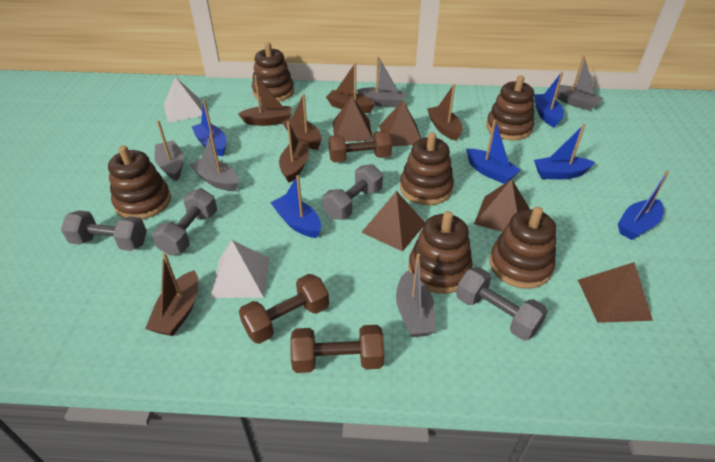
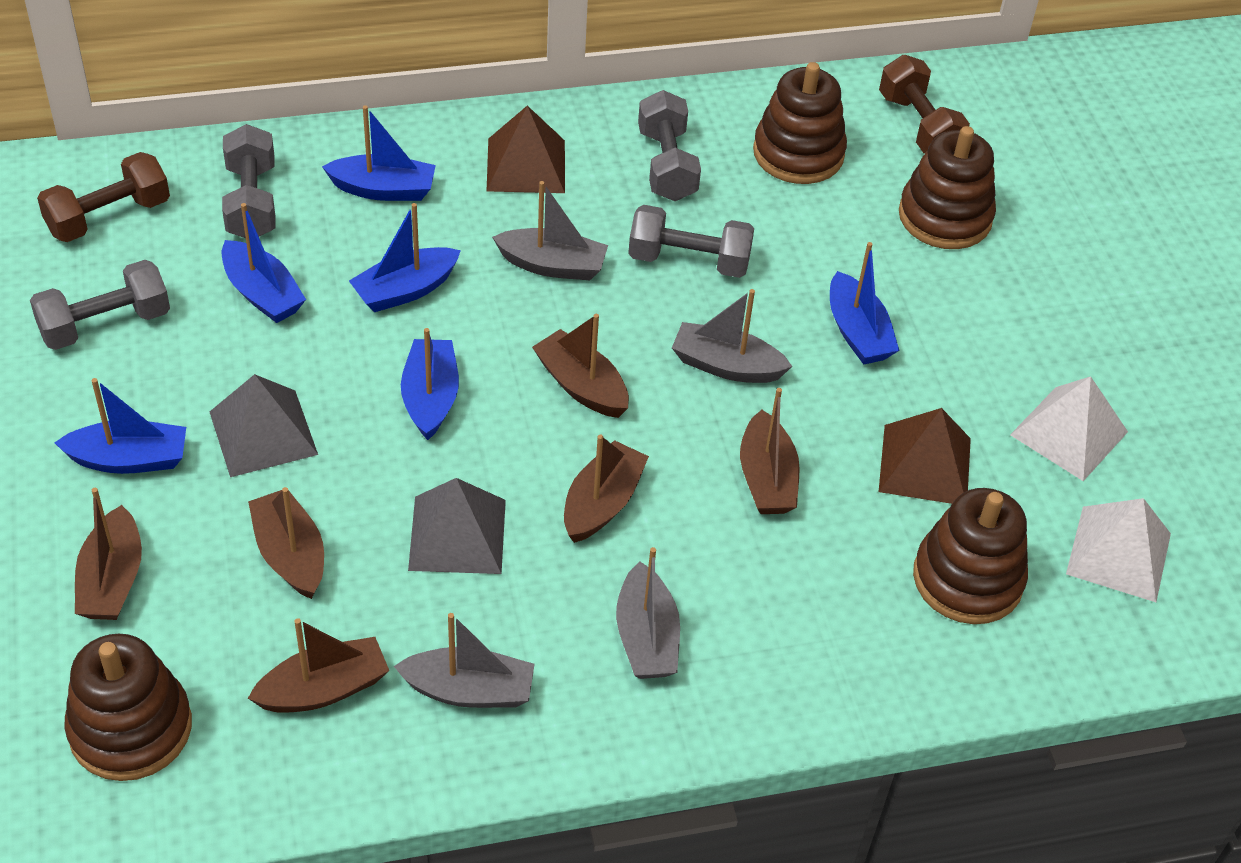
brown dumbbell: 3 -> 2
brown pyramid: 5 -> 2
brown stacking toy: 6 -> 4
grey boat: 5 -> 4
grey pyramid: 0 -> 2

